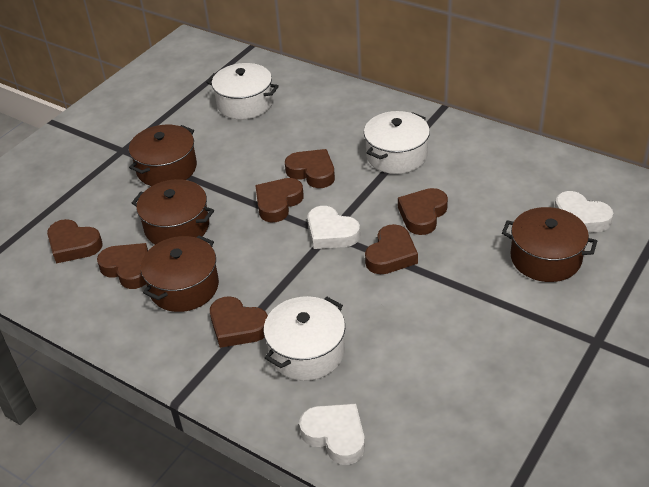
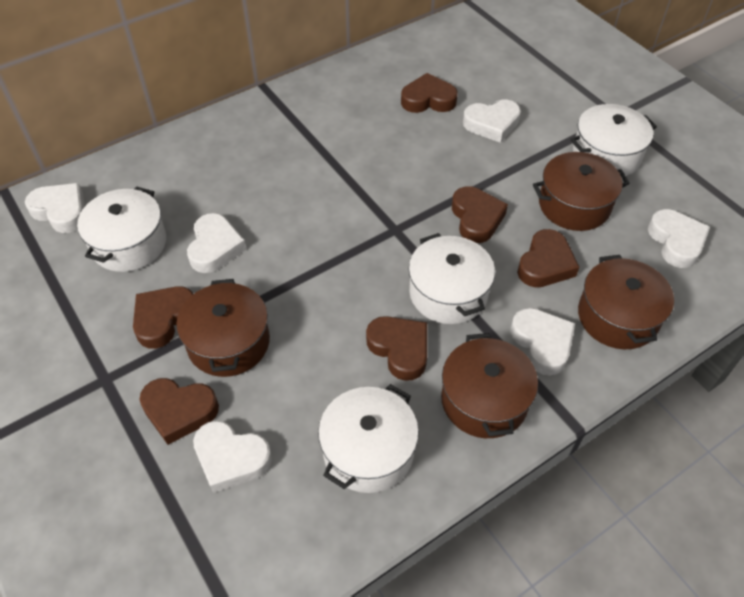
brown heart: 7 -> 6
white heart: 3 -> 6
white pot: 3 -> 4

